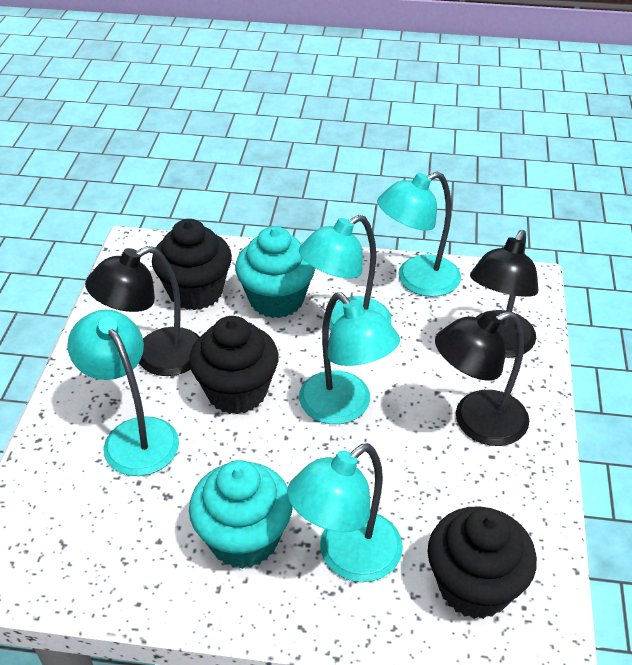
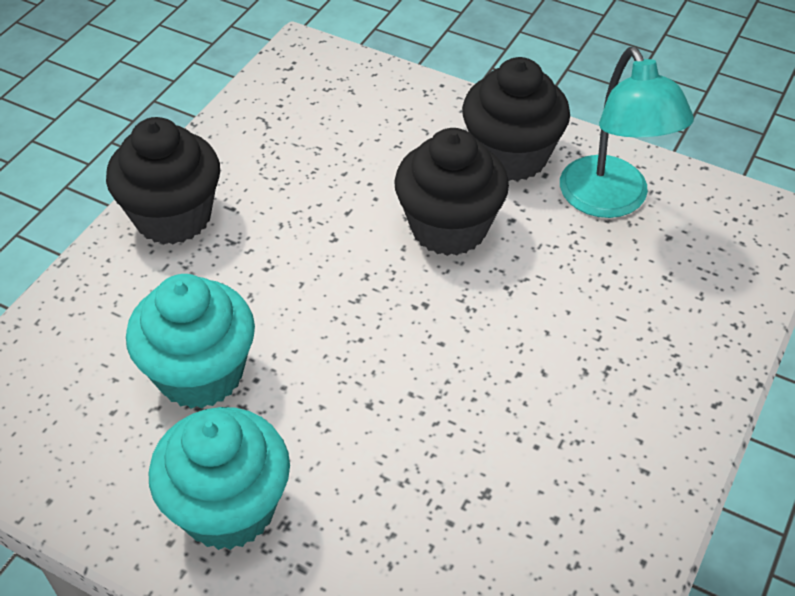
black lamp: 3 -> 0
turquoise lamp: 5 -> 1

